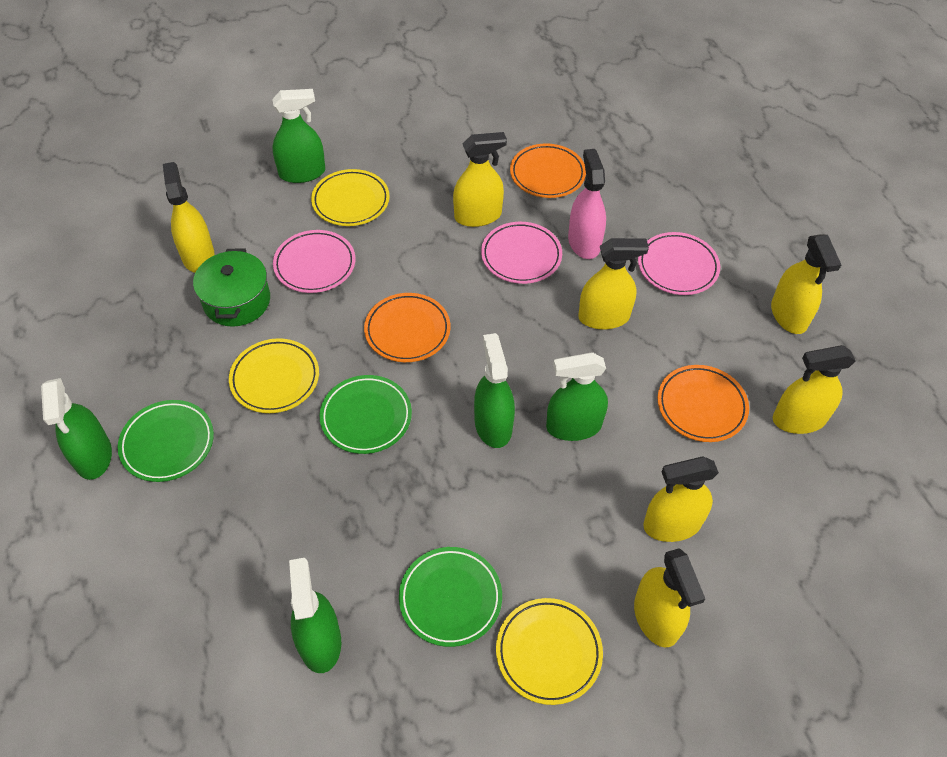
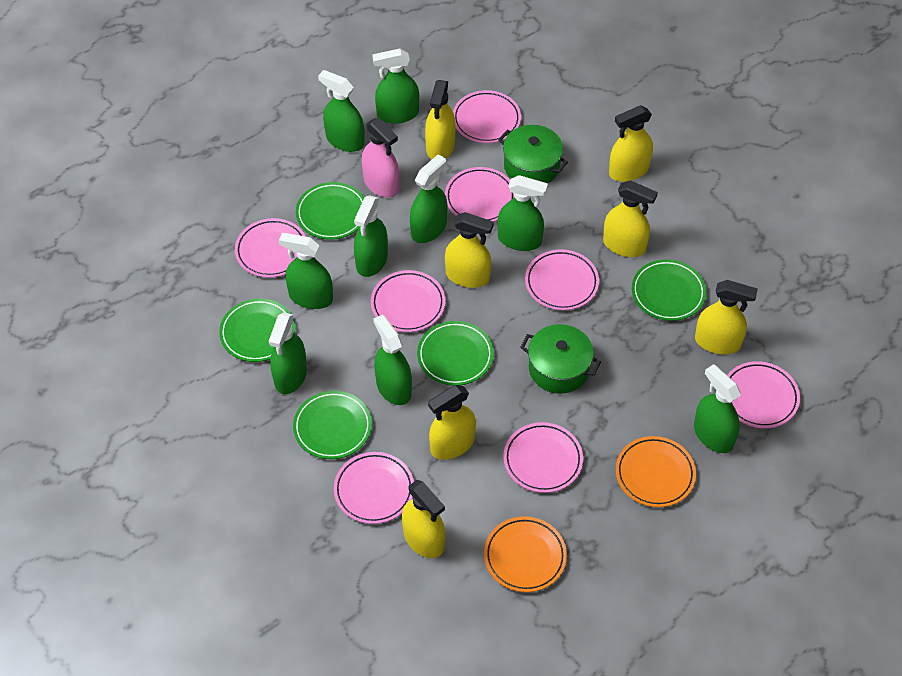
green plate: 3 -> 5
green pot: 1 -> 2
green spray bottle: 5 -> 9
orange plate: 3 -> 2
pink plate: 3 -> 8
yellow plate: 3 -> 0

